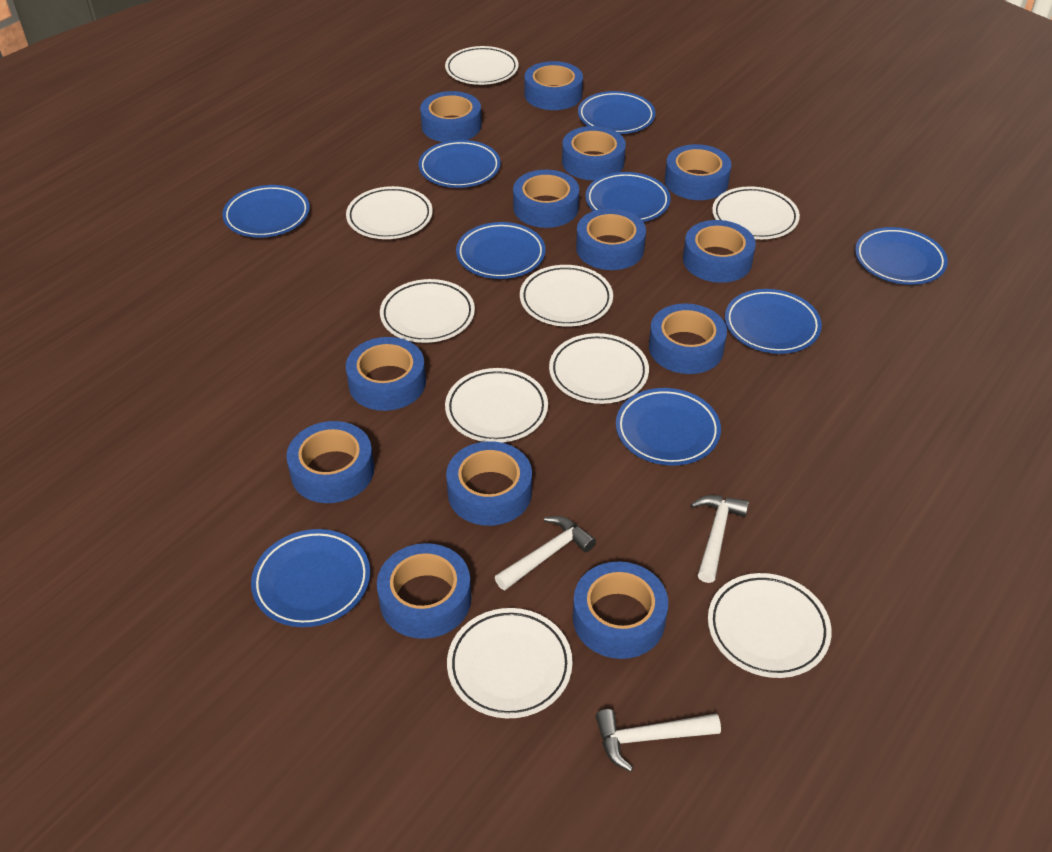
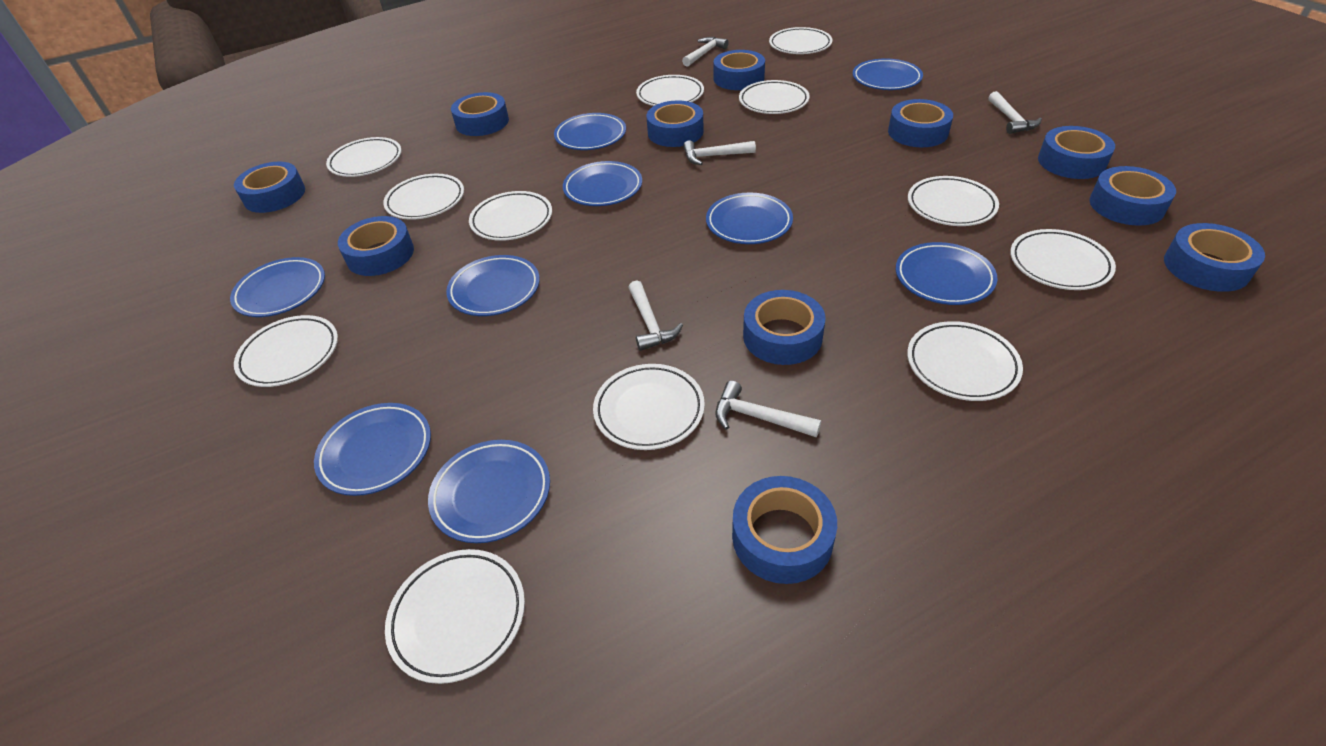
blue tape: 13 -> 11
white hammer: 3 -> 5
white plate: 9 -> 12

